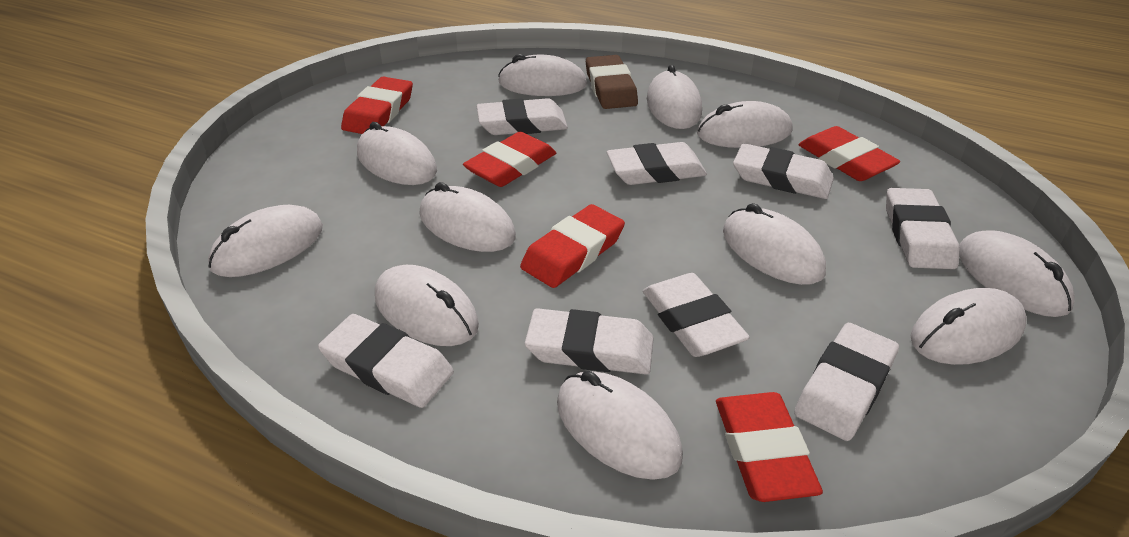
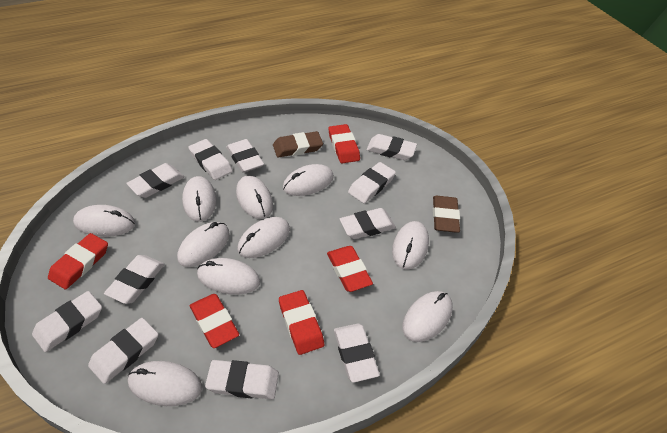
brown eraser: 1 -> 2
white eraser: 8 -> 11
white mouse: 11 -> 10

